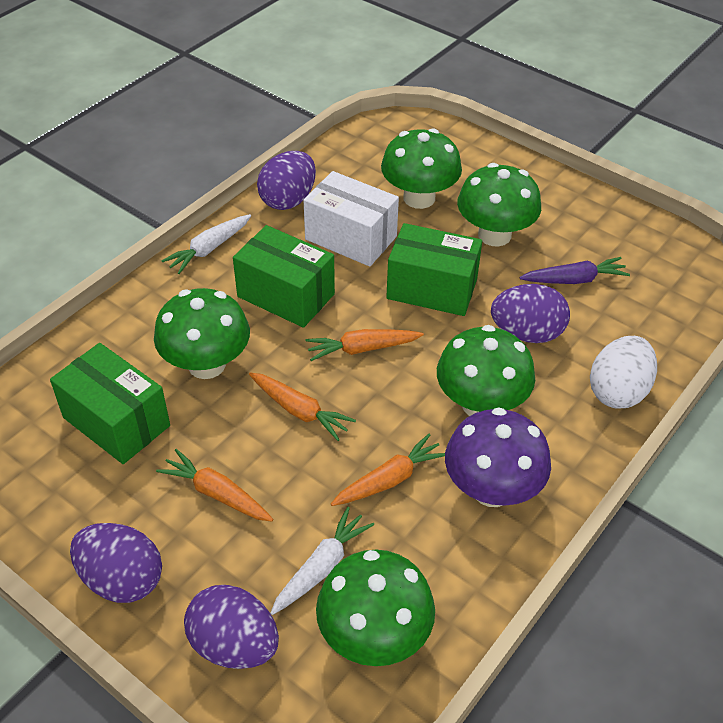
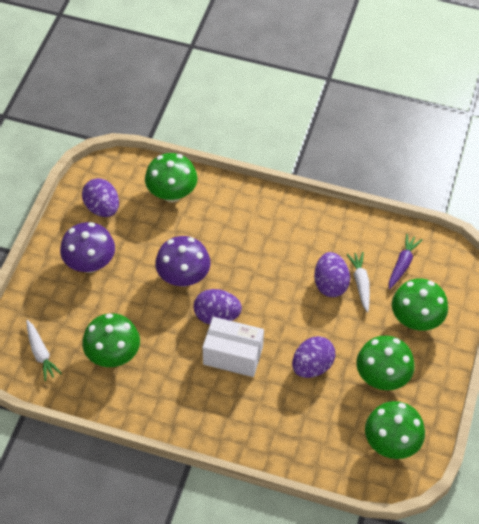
green box: 3 -> 0
orange carrot: 4 -> 0
purple mushroom: 1 -> 2
white egg: 1 -> 0

